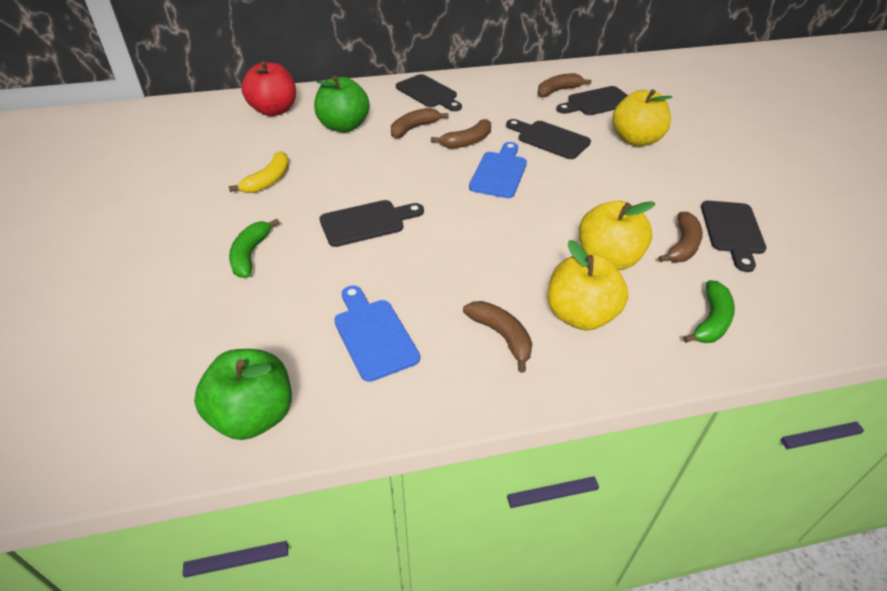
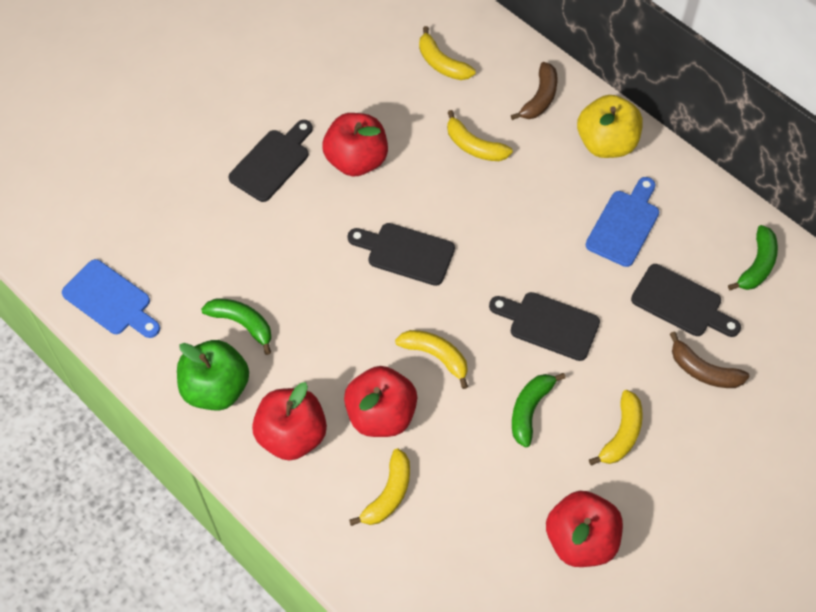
black cutting board: 5 -> 4
brown banana: 5 -> 2
green apple: 2 -> 1
green banana: 2 -> 3
red apple: 1 -> 4
yellow apple: 3 -> 1
yellow banana: 1 -> 5

